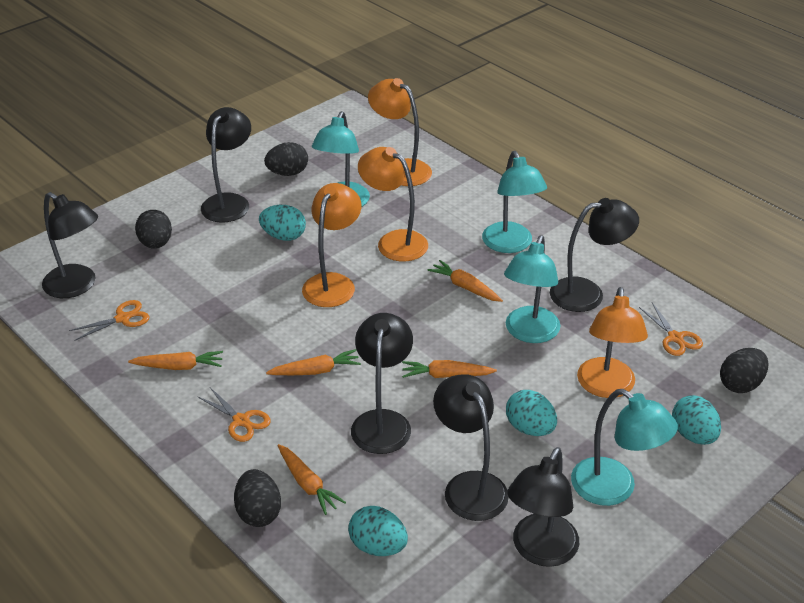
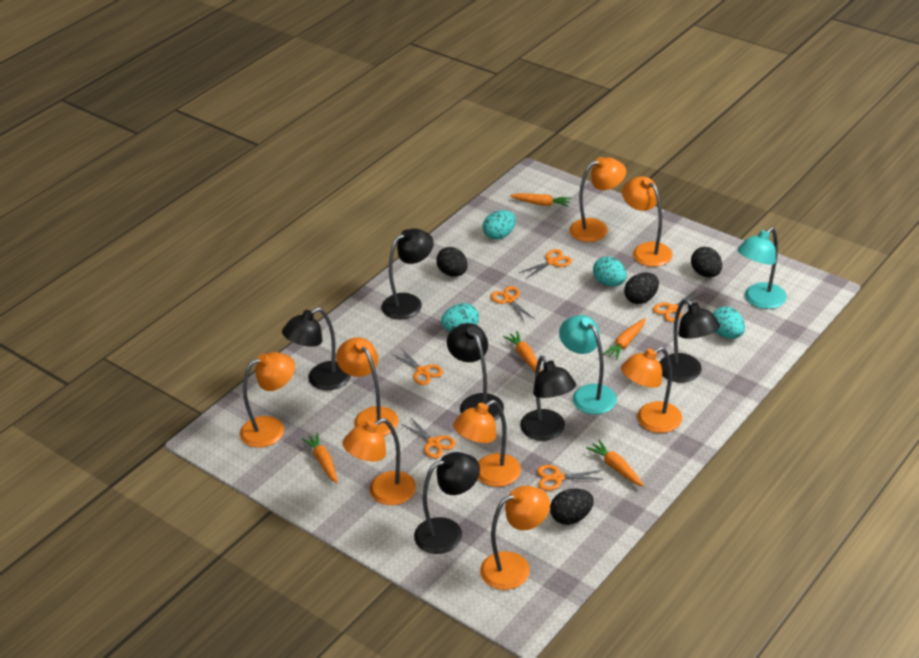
orange lamp: 4 -> 8
orange scissors: 3 -> 6
turquoise lamp: 4 -> 2

